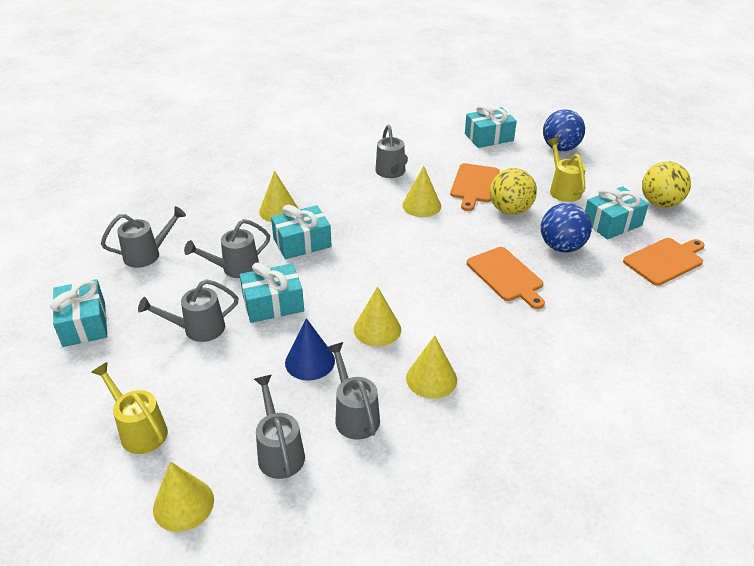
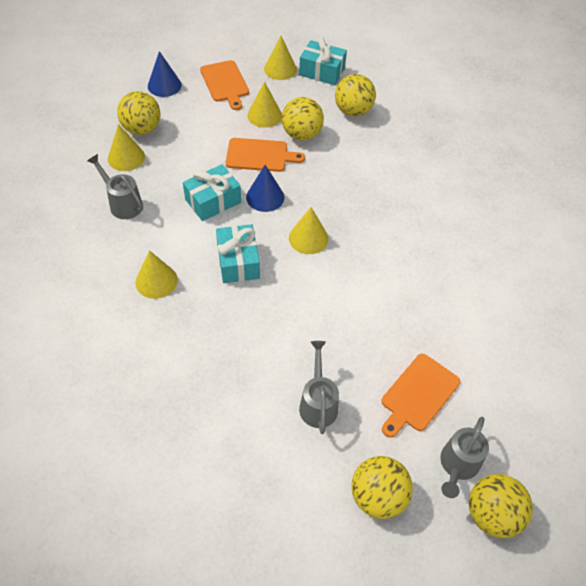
blue ball: 2 -> 0
blue cone: 1 -> 2
grey watering can: 6 -> 3
turquoise gift: 5 -> 3
yellow ball: 2 -> 5
yellow watering can: 2 -> 0

